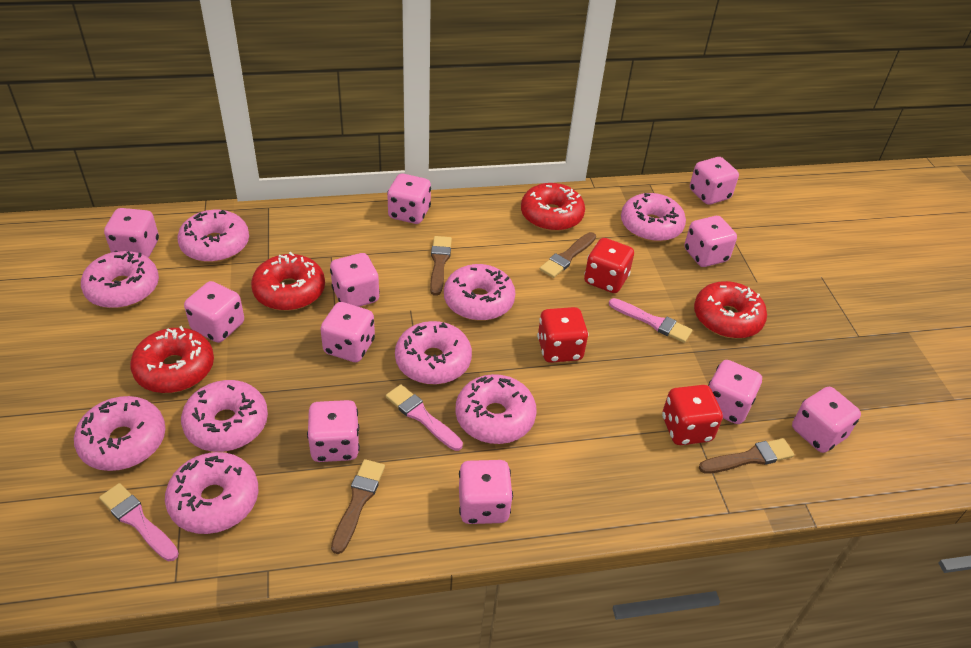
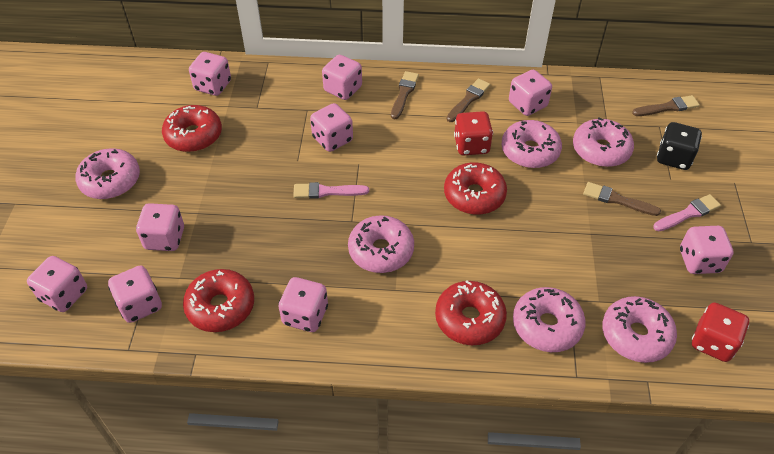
black dice: 0 -> 1
pink brush: 3 -> 2
pink dice: 11 -> 9
pink donut: 9 -> 6
red dice: 3 -> 2

